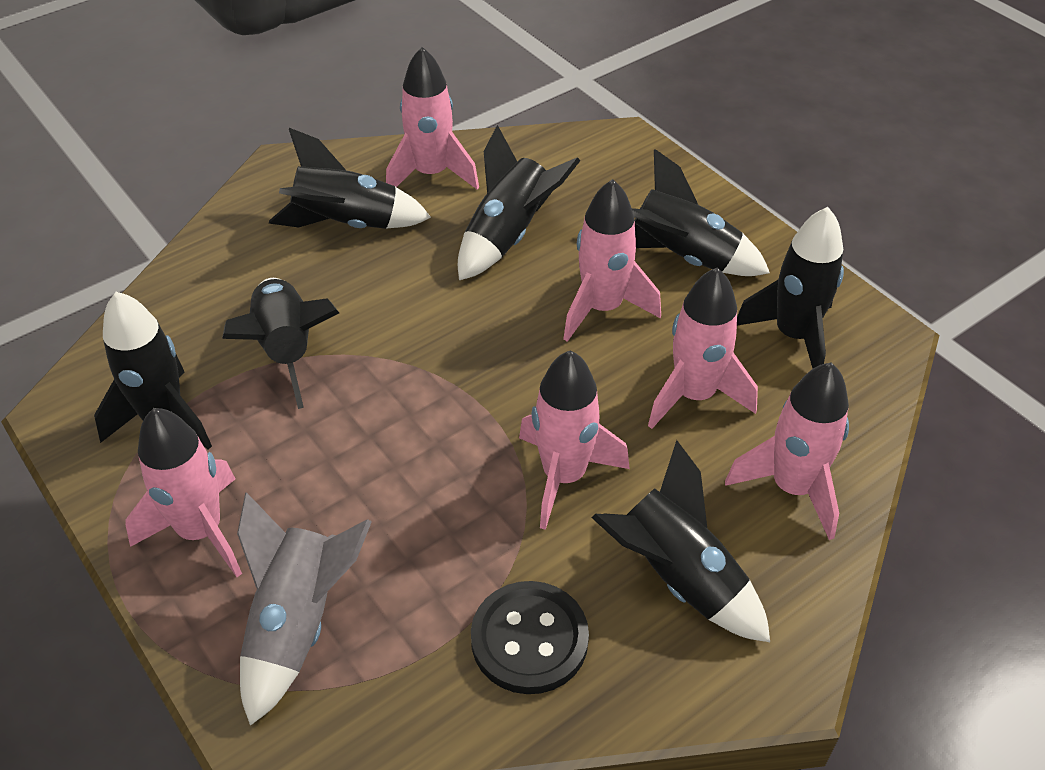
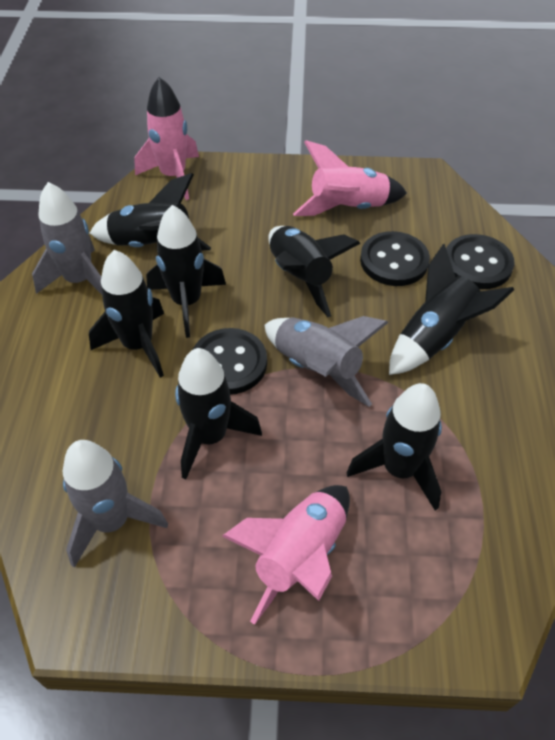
black button: 1 -> 3
grey rocket: 1 -> 3
pink rocket: 6 -> 3

